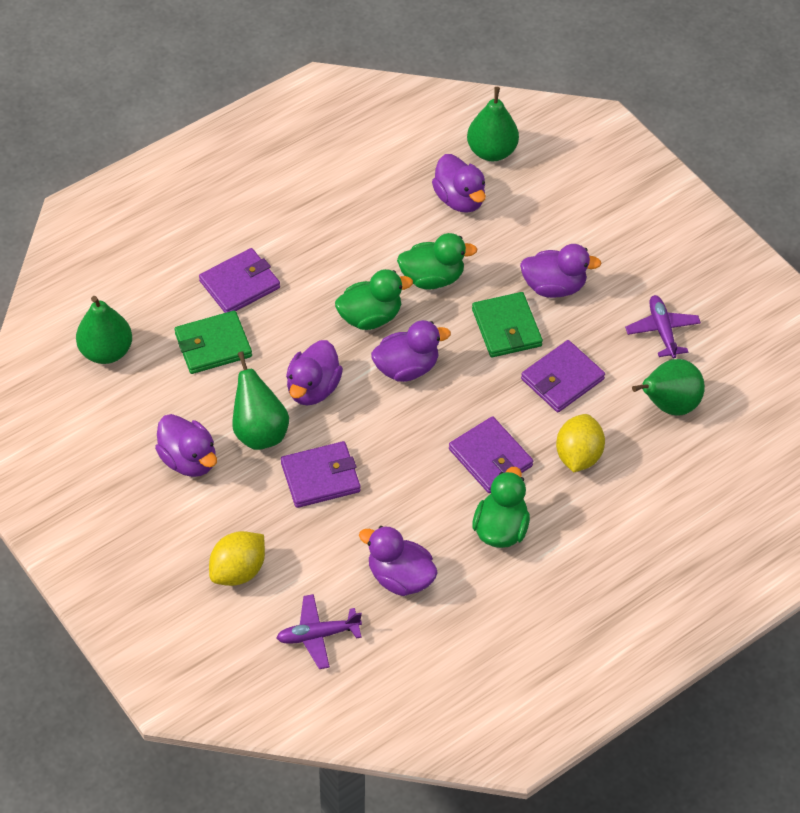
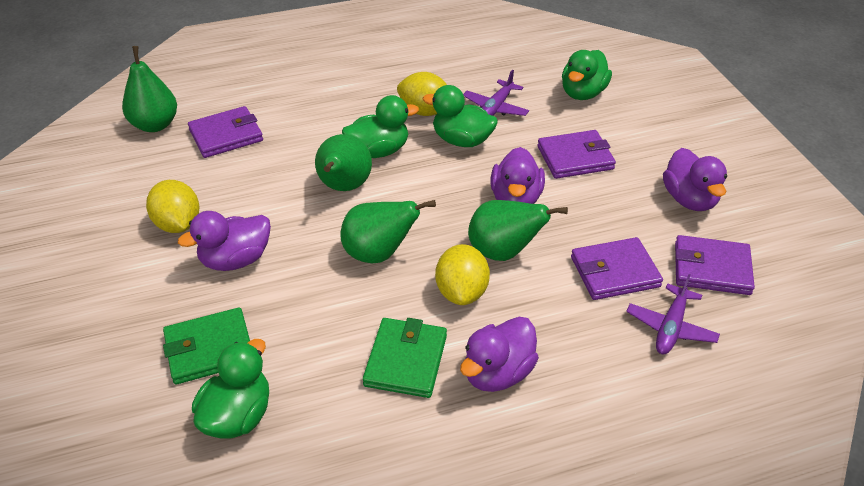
green duck: 3 -> 4
purple duck: 6 -> 4
yellow lemon: 2 -> 3

